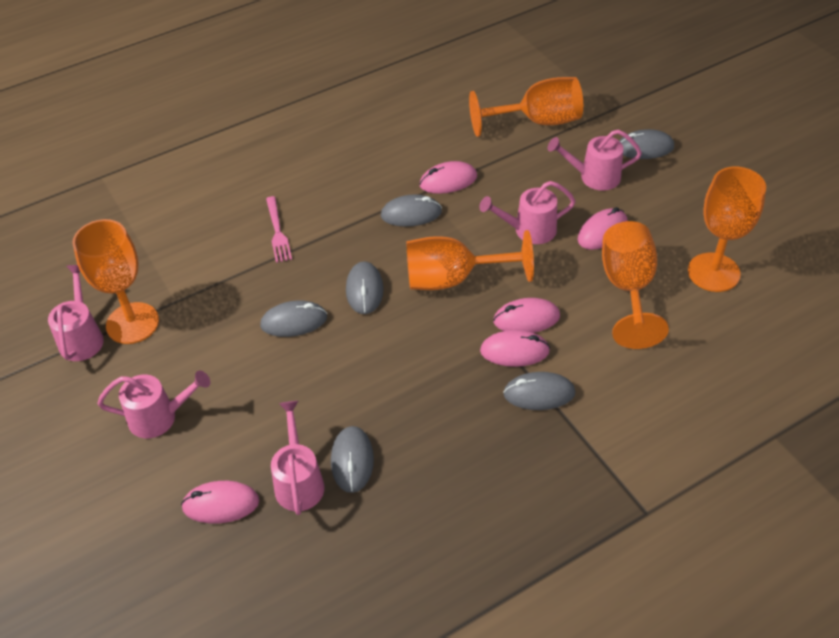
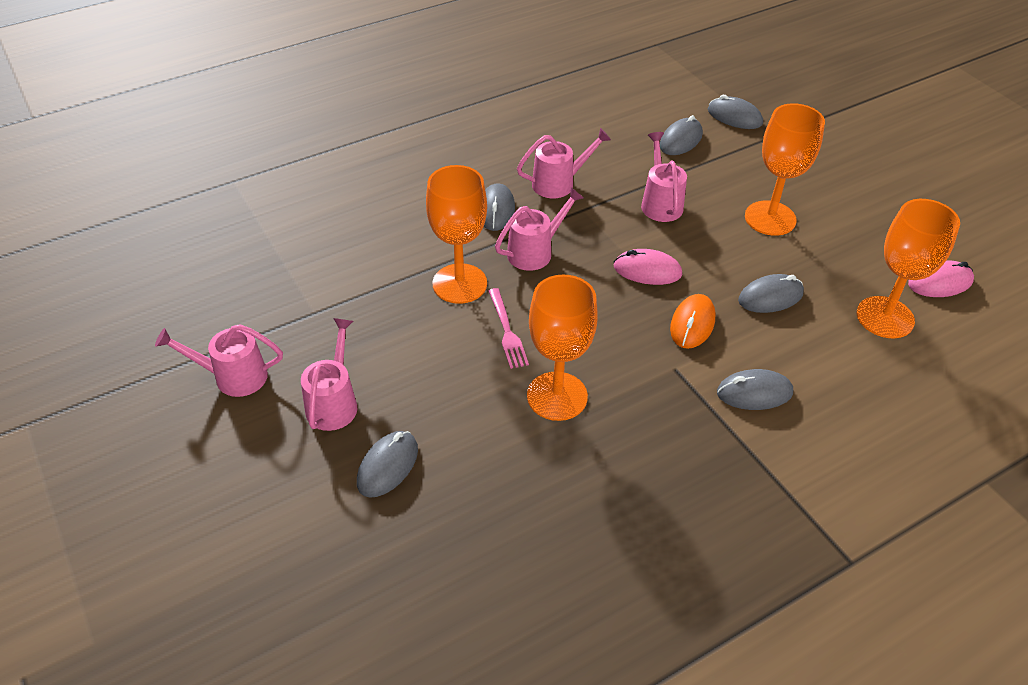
orange goblet: 5 -> 4
orange mouse: 0 -> 1
pink mouse: 5 -> 2

